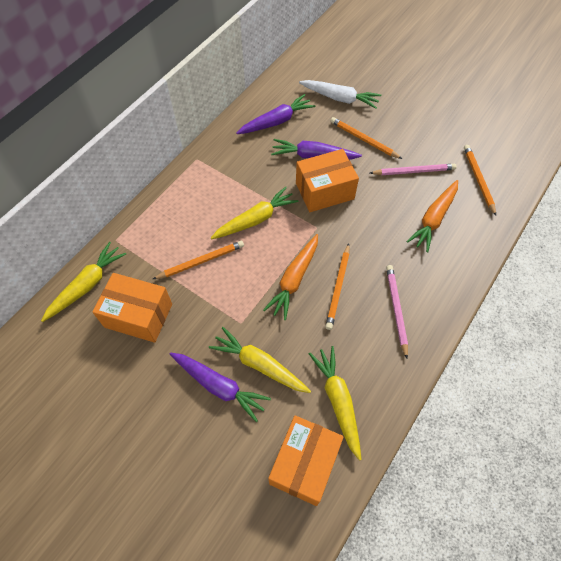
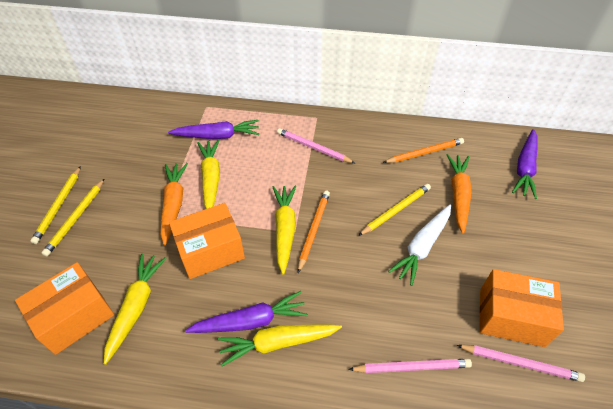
orange pencil: 4 -> 2
pink pencil: 2 -> 3
yellow pencil: 0 -> 3

